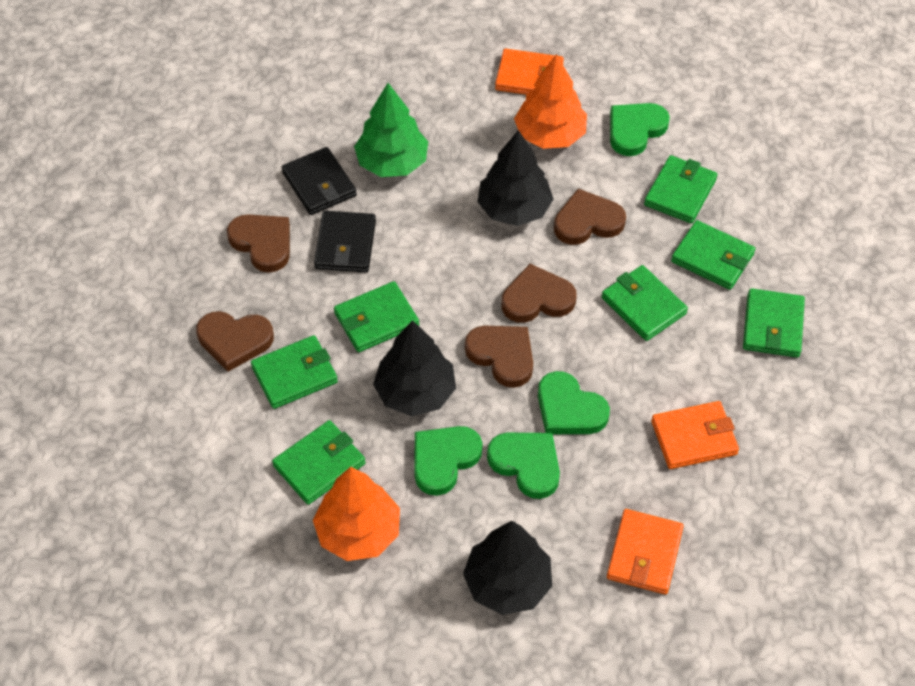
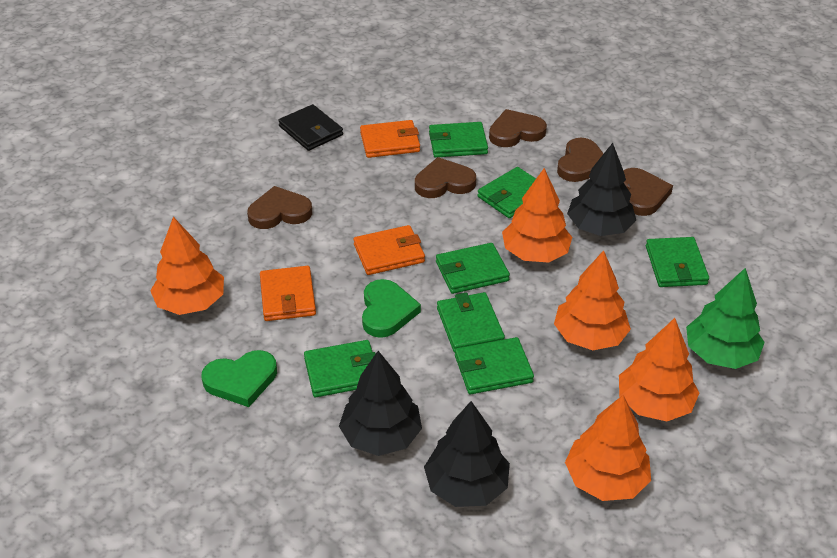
black wallet: 2 -> 1
green heart: 4 -> 2
orange tree: 2 -> 5

